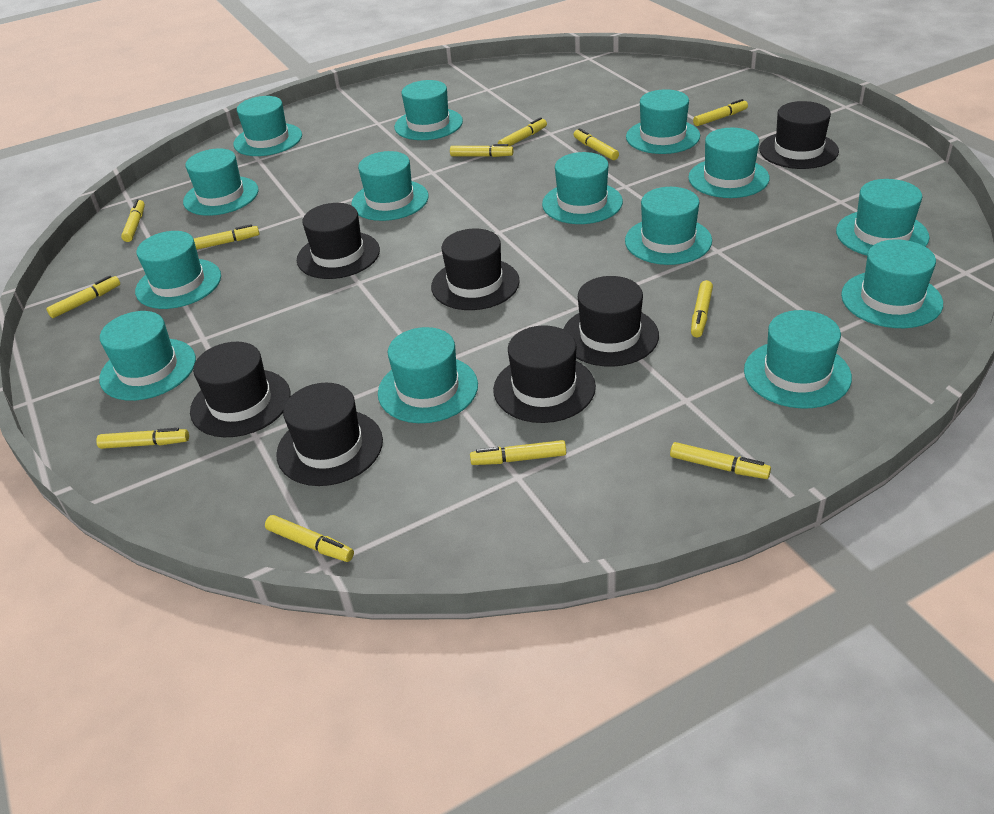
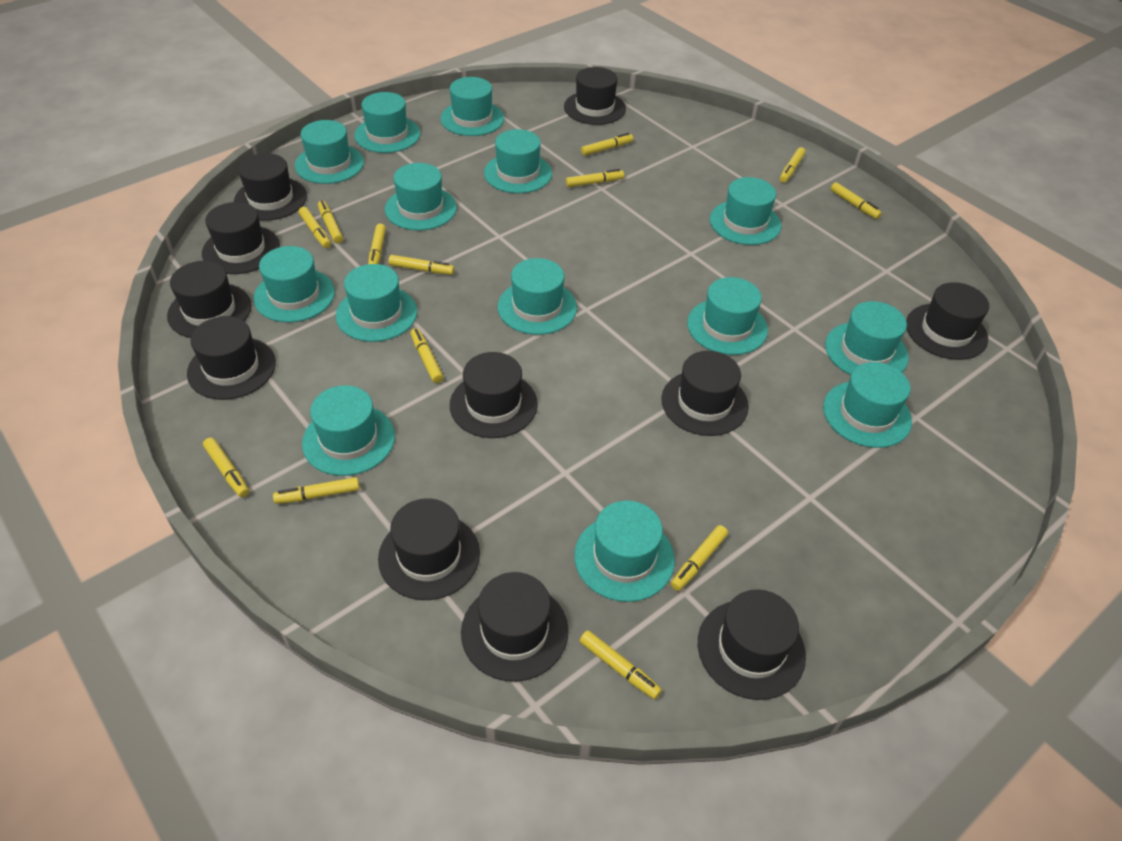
black hat: 7 -> 11
yellow marker: 12 -> 13

